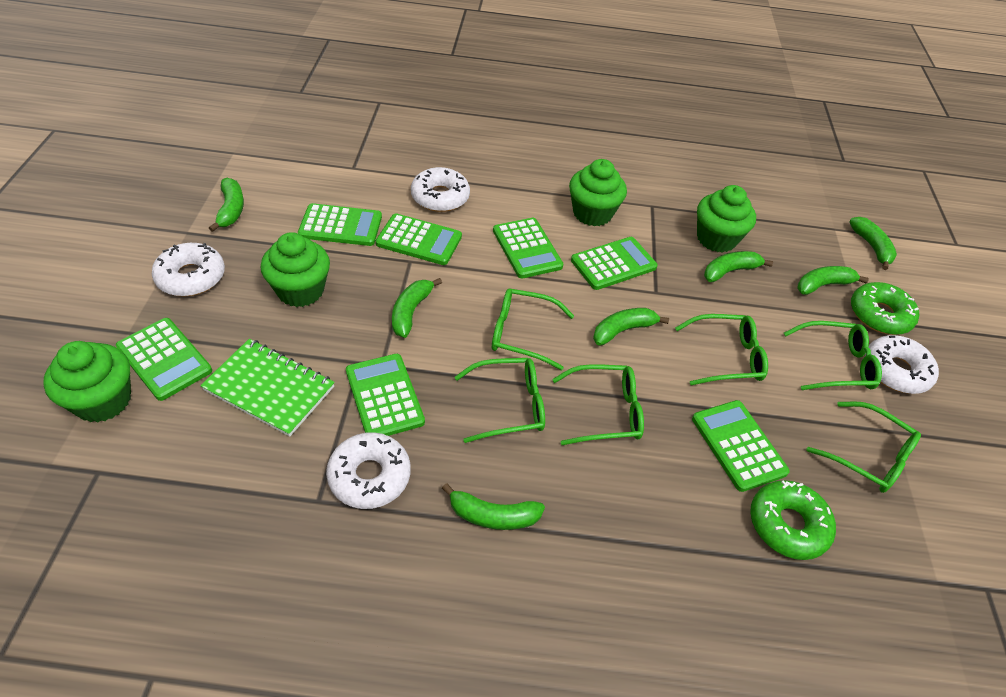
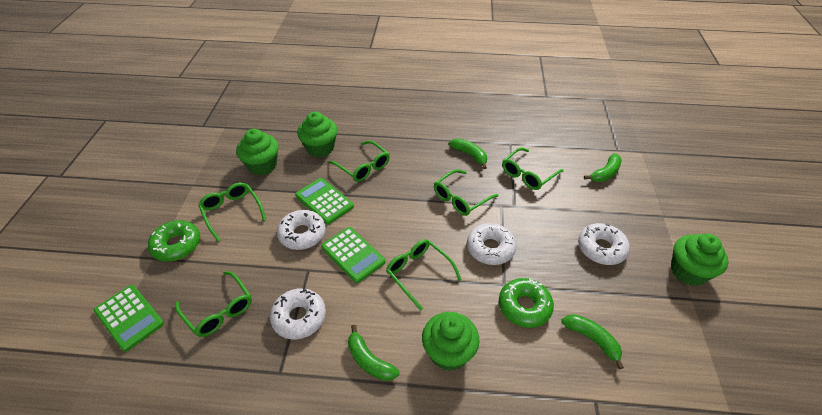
green banana: 7 -> 4
green calculator: 7 -> 3
green notebook: 1 -> 0

